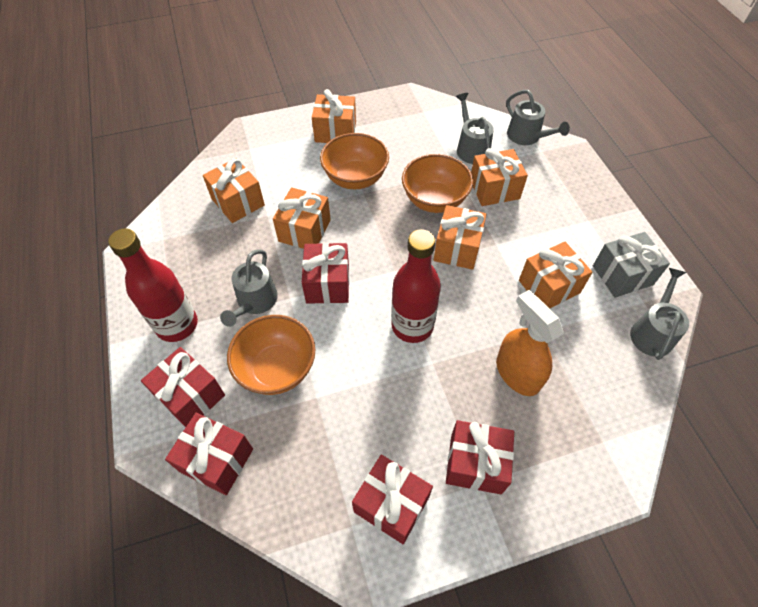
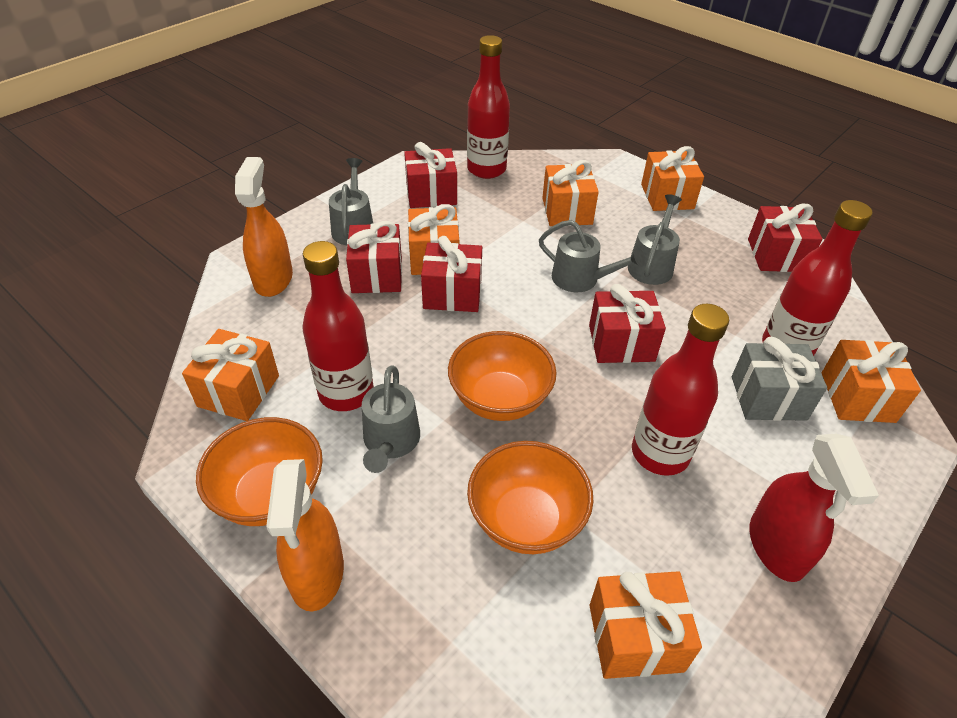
orange spray bottle: 1 -> 2
red bottle: 2 -> 4
red spray bottle: 0 -> 1

